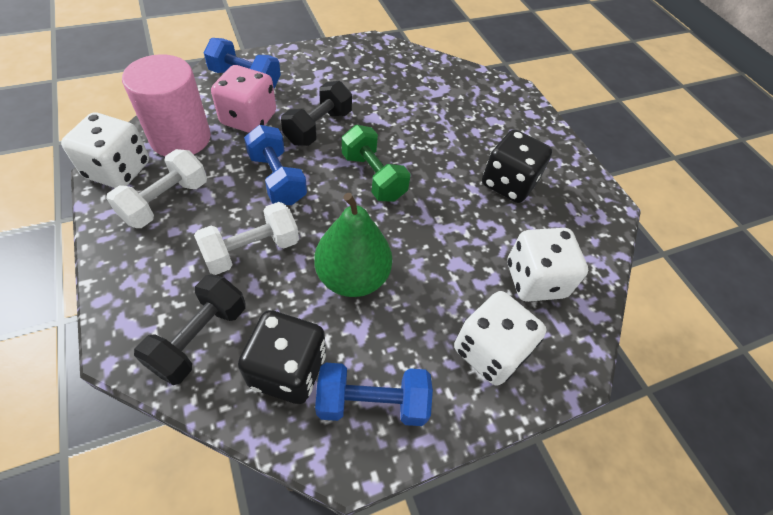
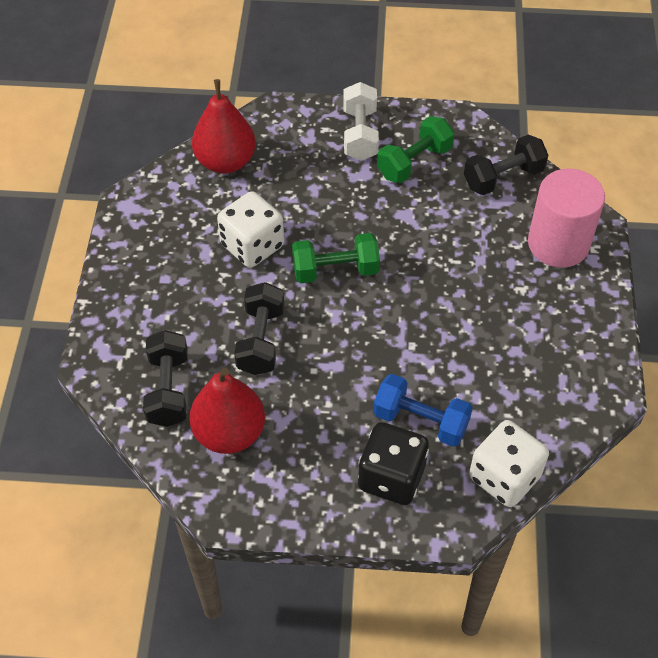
black dice: 2 -> 1
black dumbbell: 2 -> 3
blue dumbbell: 3 -> 1
green dumbbell: 1 -> 2
green pear: 1 -> 0
pink dice: 1 -> 0
red pear: 0 -> 2
white dice: 3 -> 2
white dumbbell: 2 -> 1

